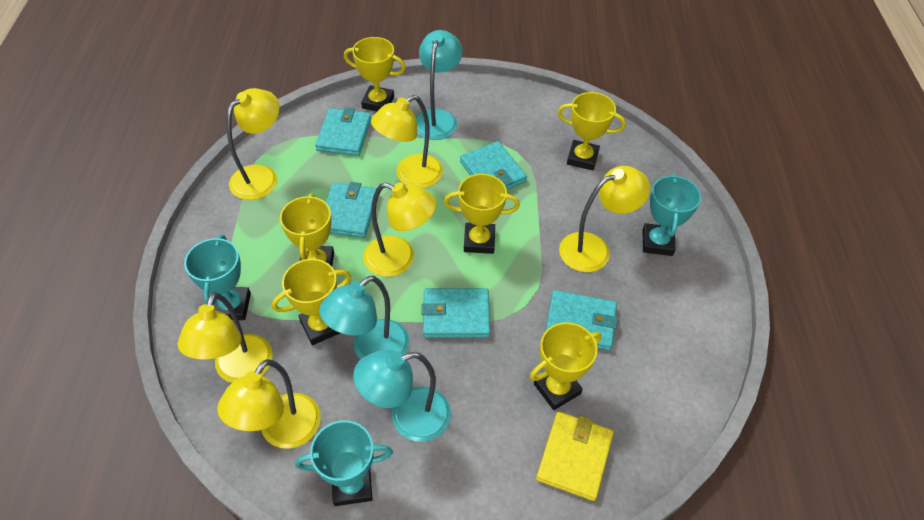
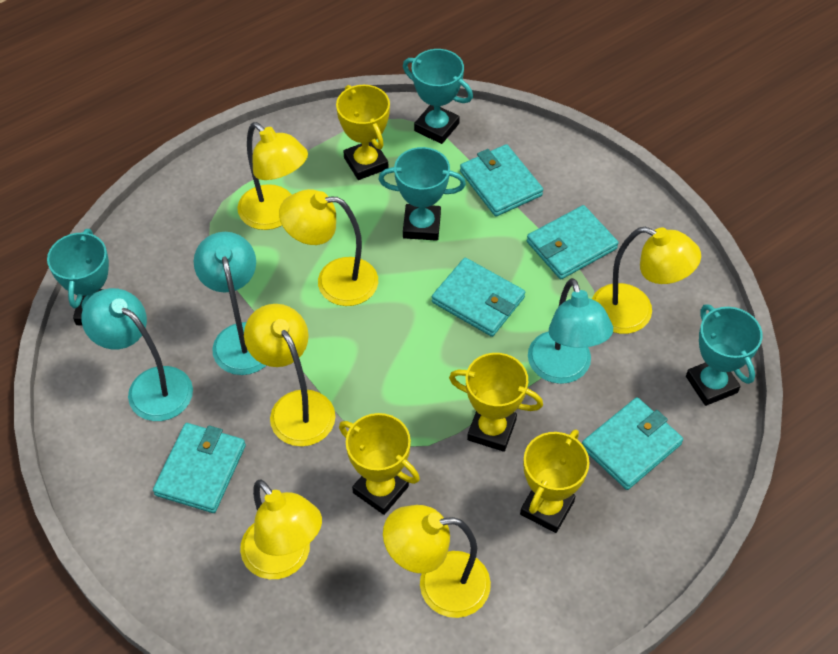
turquoise trophy: 3 -> 4
yellow trophy: 6 -> 4
yellow wallet: 1 -> 0

